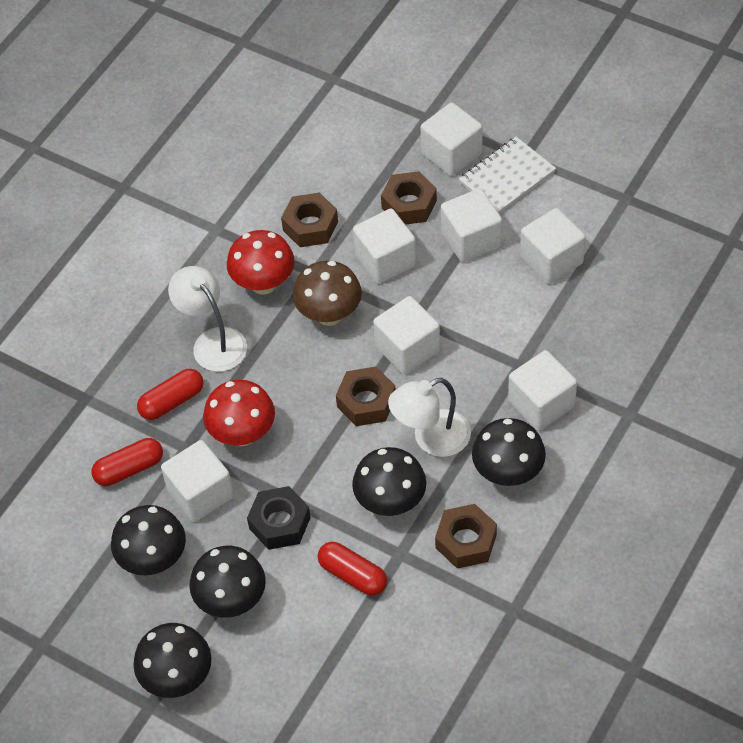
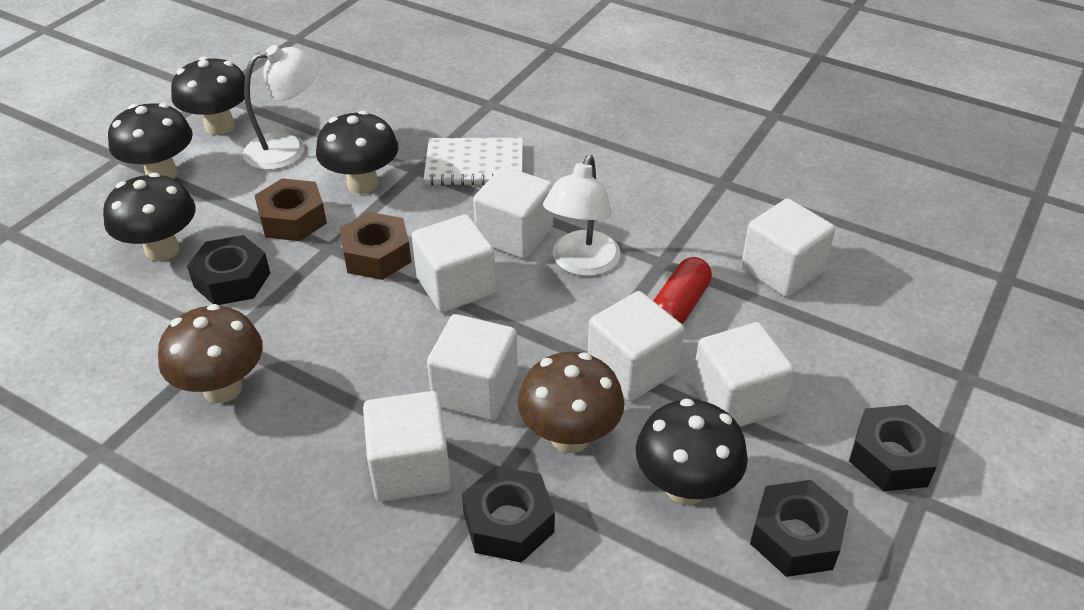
black nut: 1 -> 4
brown mushroom: 1 -> 2
brown nut: 4 -> 2
red capsule: 3 -> 1
red mushroom: 2 -> 0

